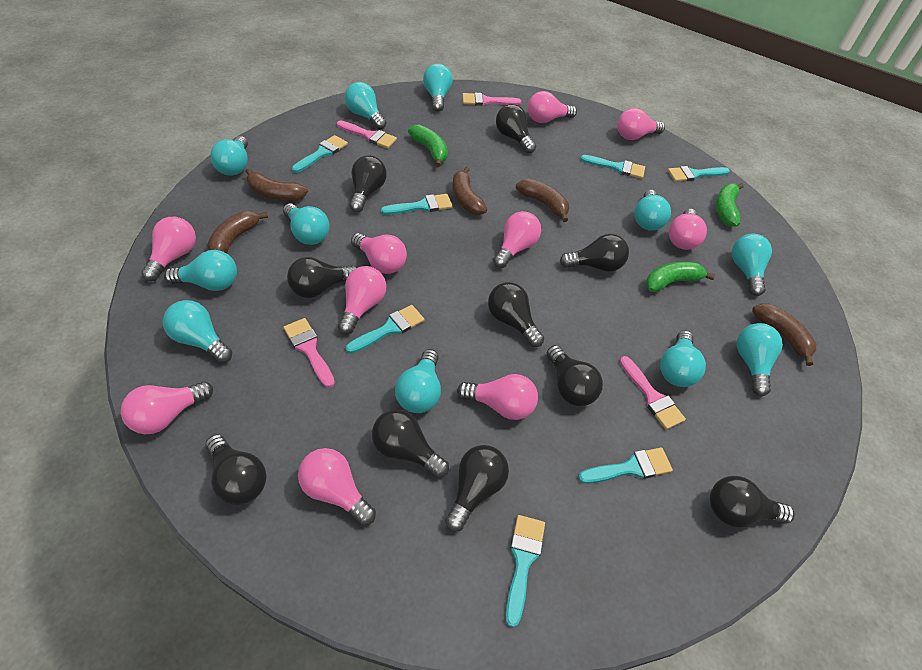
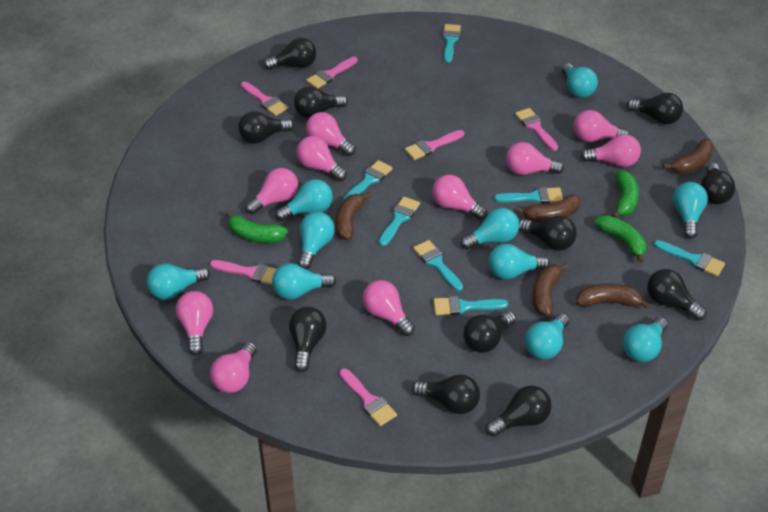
black light bulb: 10 -> 11
pink brush: 4 -> 6
turquoise light bulb: 11 -> 10

